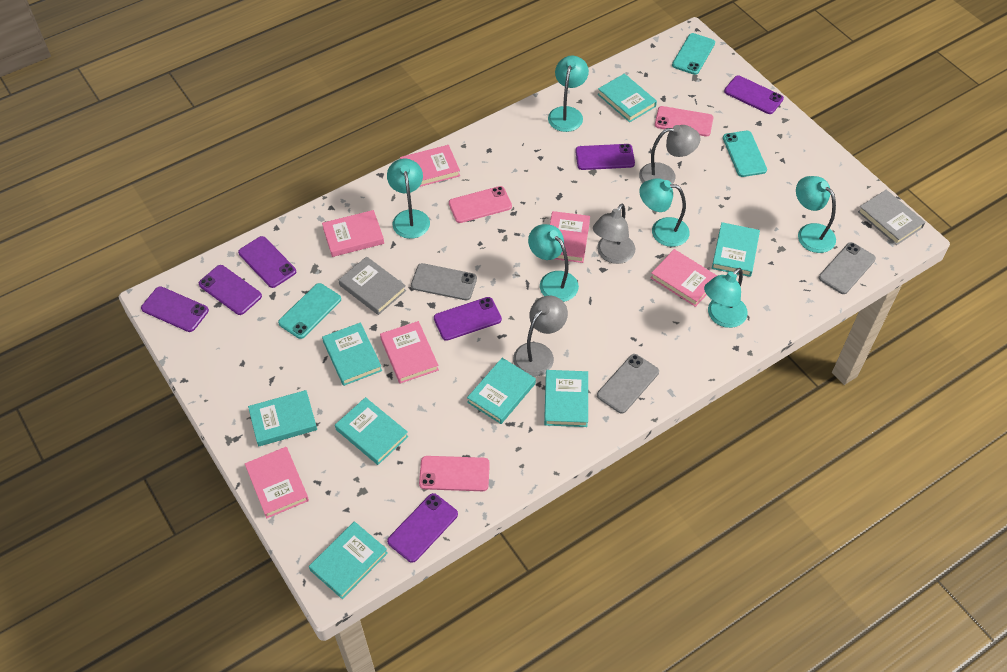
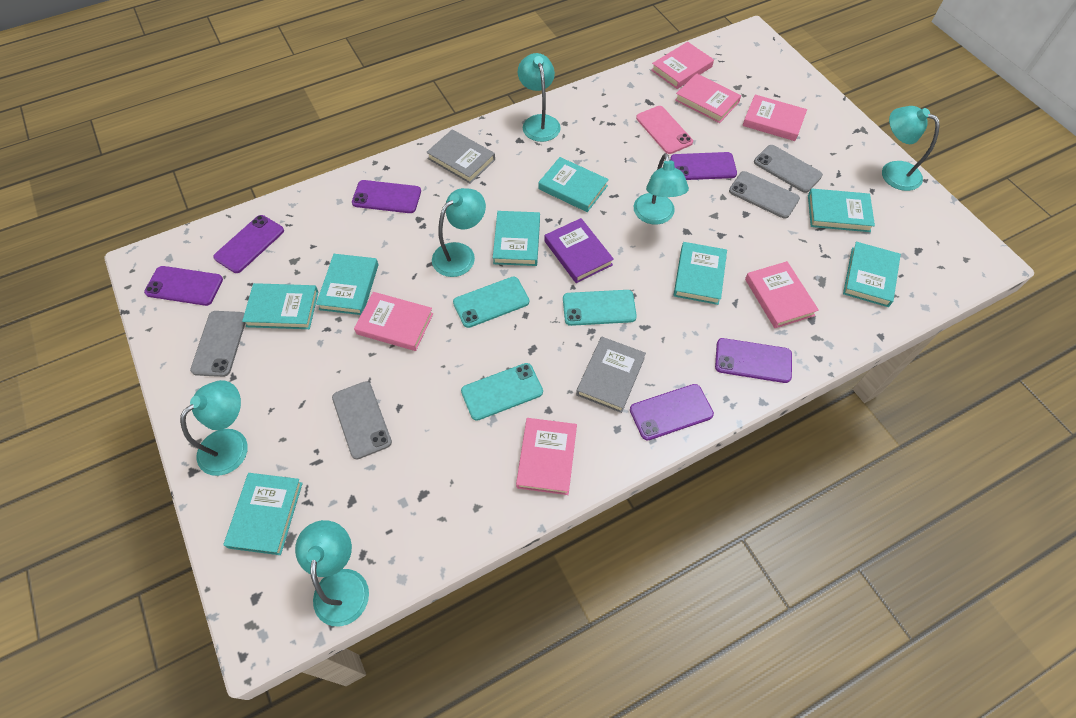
grey lamp: 3 -> 0
grey phone: 3 -> 4
pink phone: 3 -> 1
purple book: 0 -> 1
purple phone: 7 -> 6

